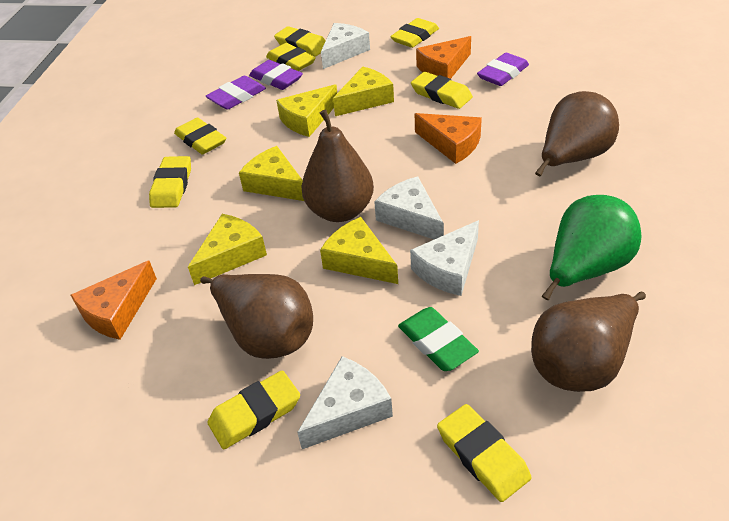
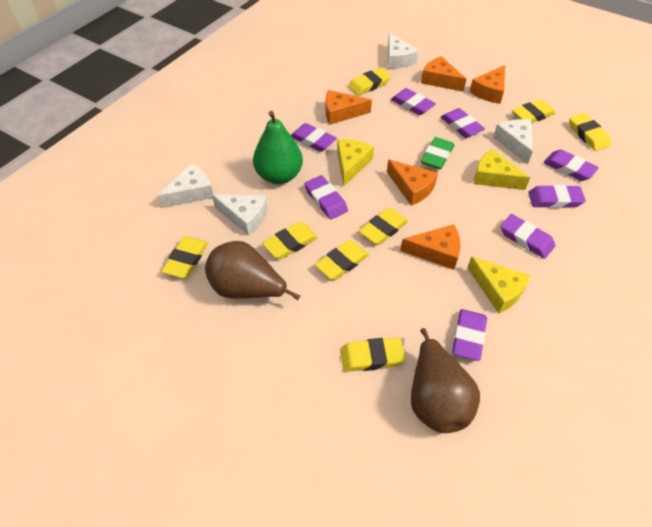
brown pear: 4 -> 2
orange cheese: 3 -> 5
purple eraser: 3 -> 8
yellow cheese: 5 -> 3

